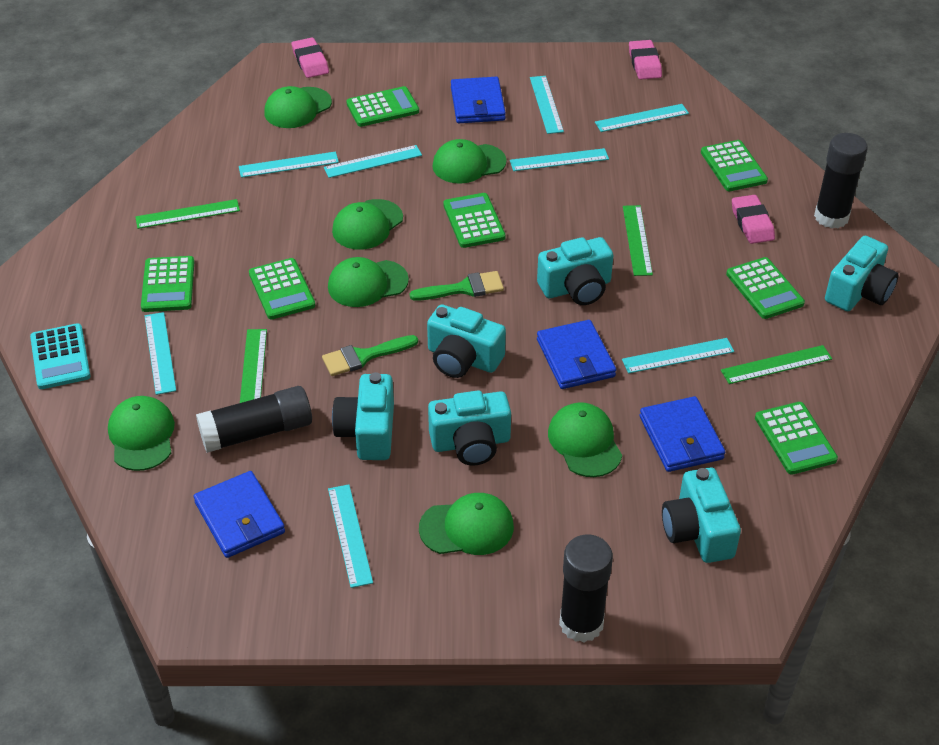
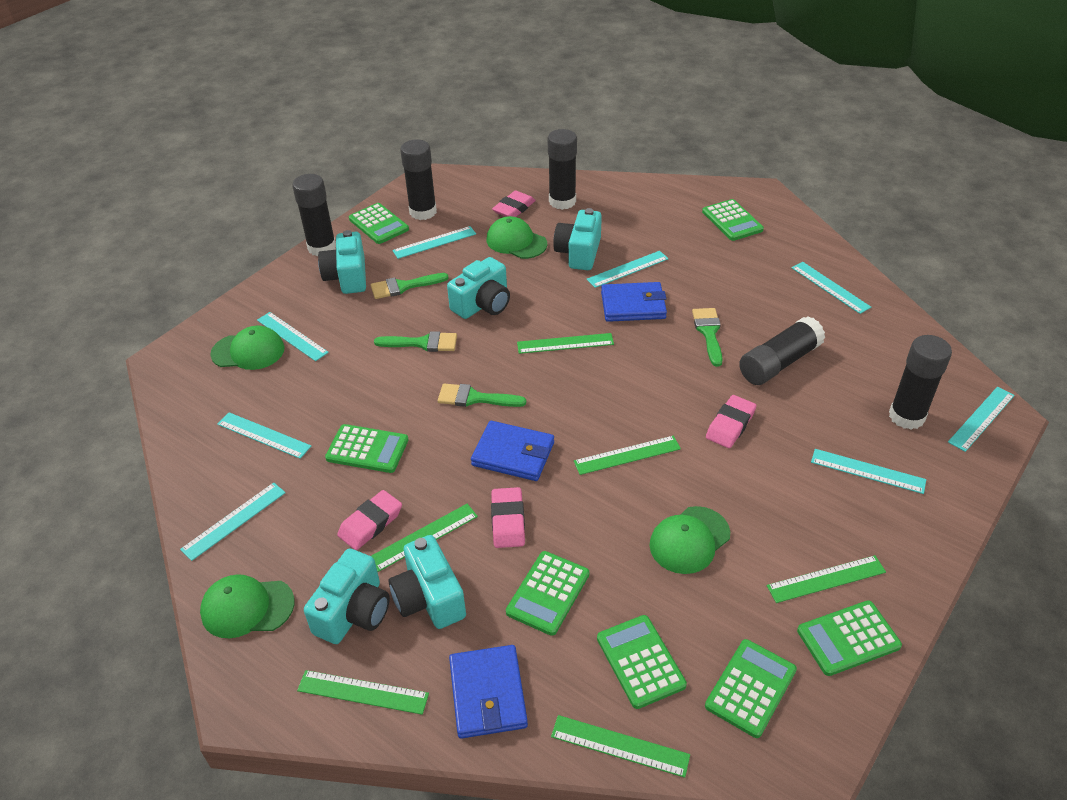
black glue stick: 3 -> 5
blue wallet: 4 -> 3
green brush: 2 -> 4
green cap: 7 -> 4
green ruler: 4 -> 6
pink eraser: 3 -> 4
turquoise calculator: 1 -> 0
turquoise camera: 6 -> 5

